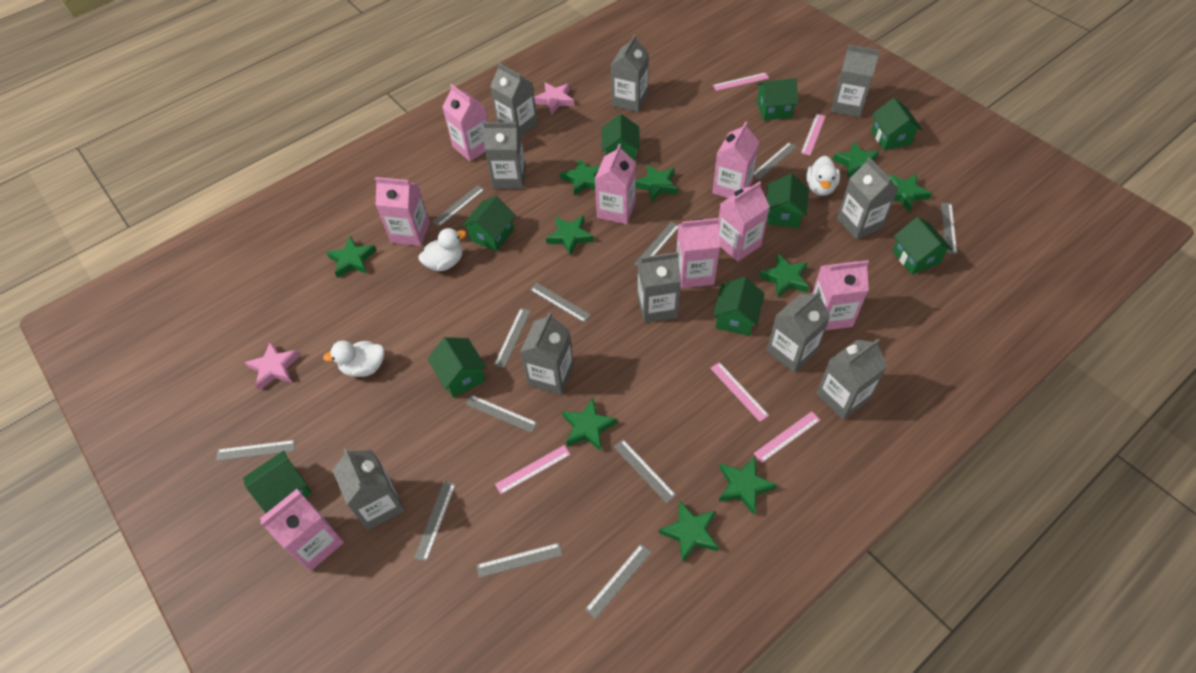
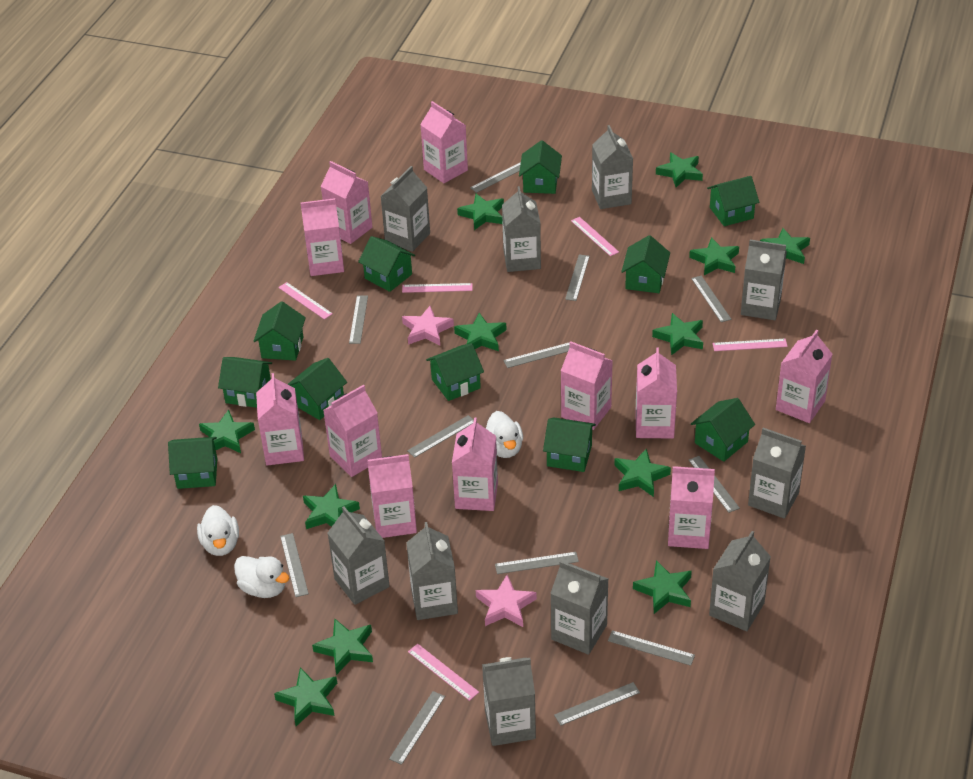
green house: 9 -> 11
green star: 10 -> 12
pink carton: 8 -> 11

